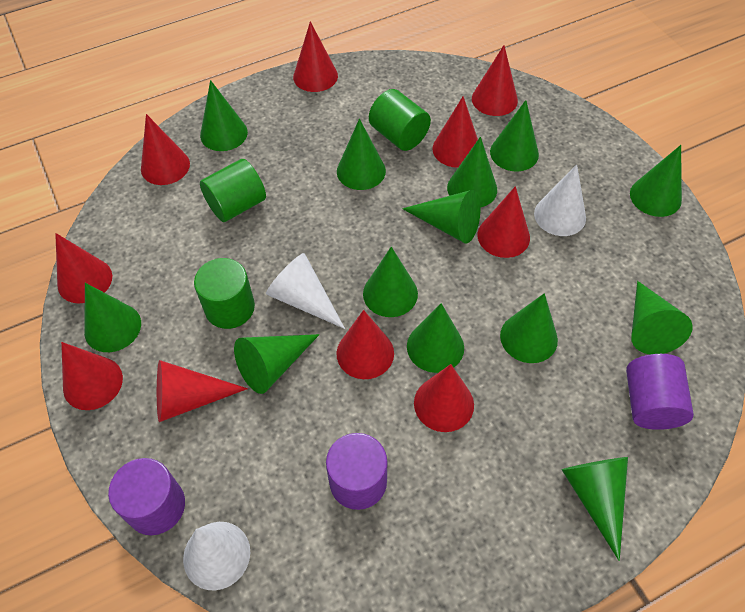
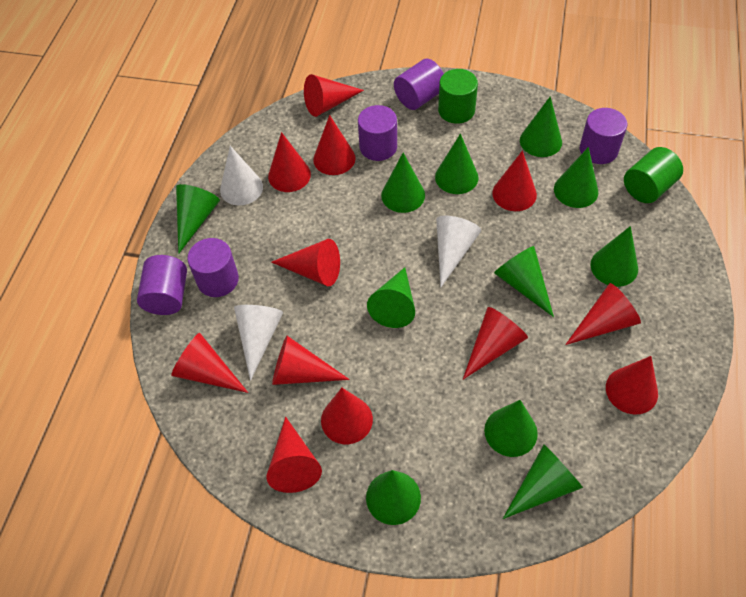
green cone: 13 -> 11
green cylinder: 3 -> 2
purple cylinder: 3 -> 5
red cone: 10 -> 12

